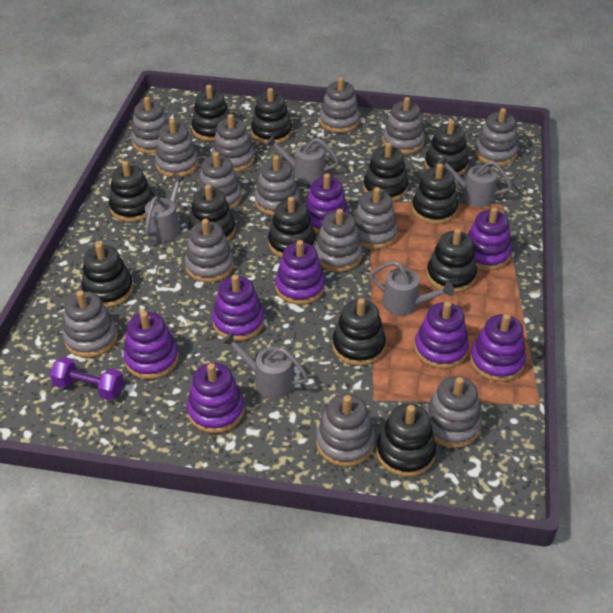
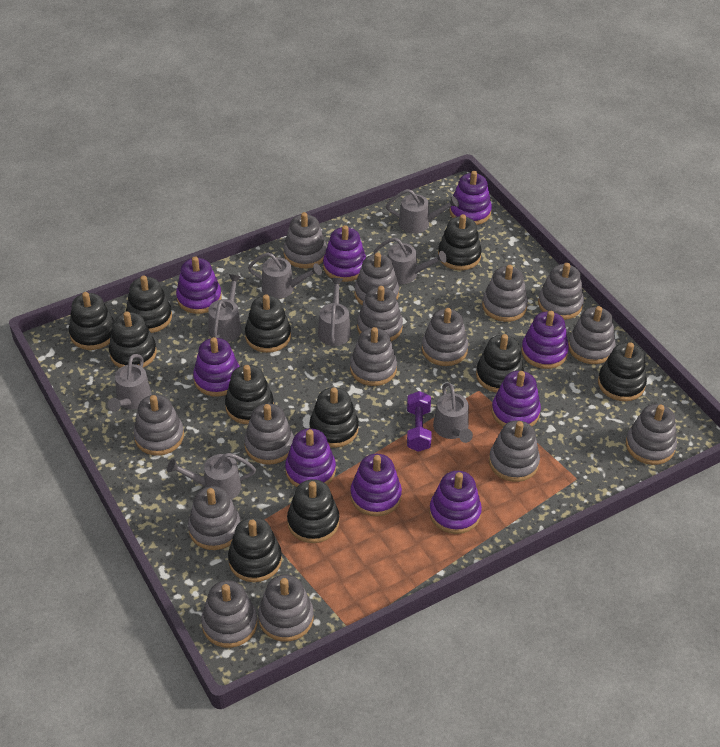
black stacking toy: 12 -> 11
grey stacking toy: 14 -> 15
grey watering can: 5 -> 8
purple stacking toy: 8 -> 9

